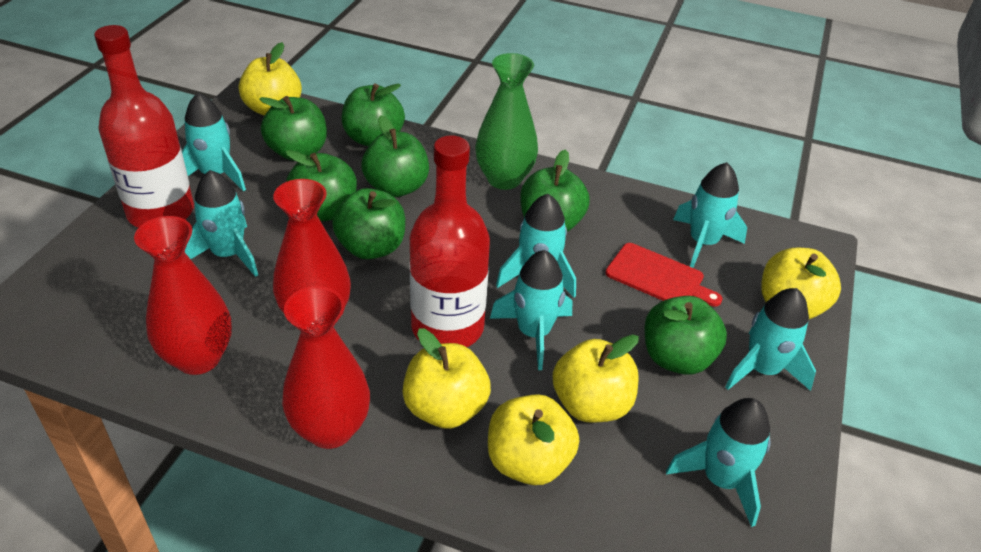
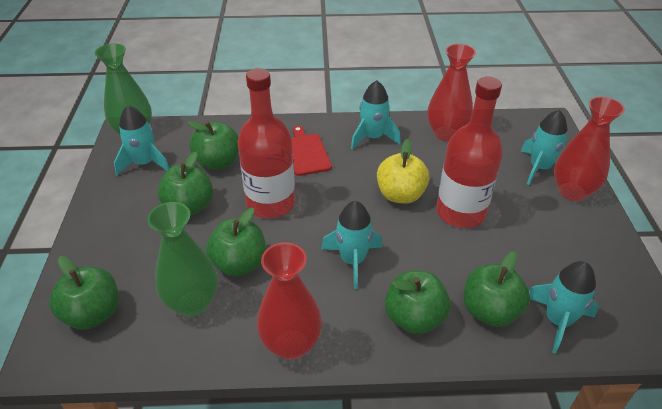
green apple: 7 -> 6
green vase: 1 -> 2
turquoise rocket: 7 -> 5
yellow apple: 5 -> 1

